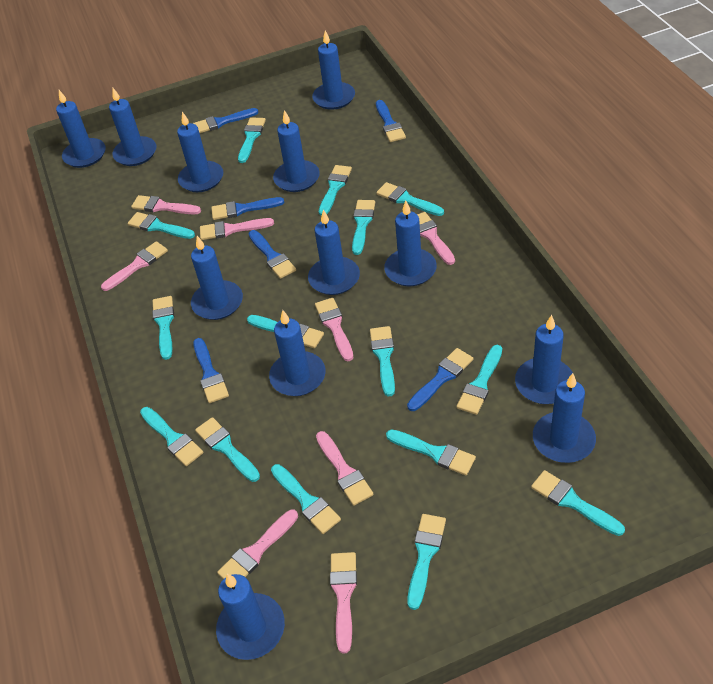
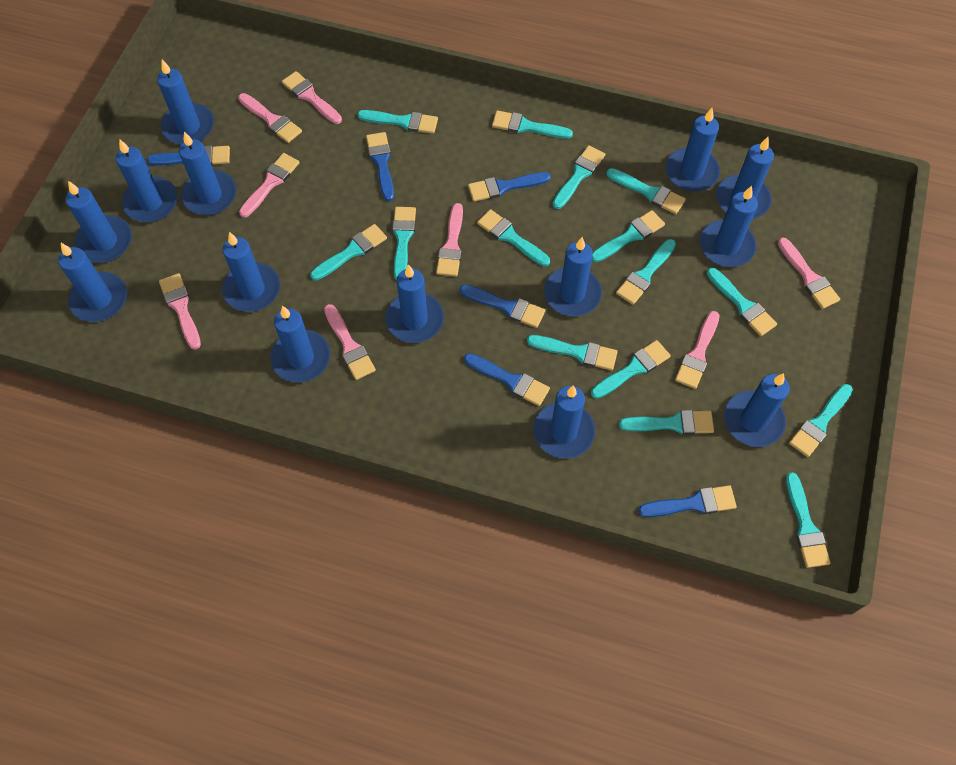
blue candle: 12 -> 14

